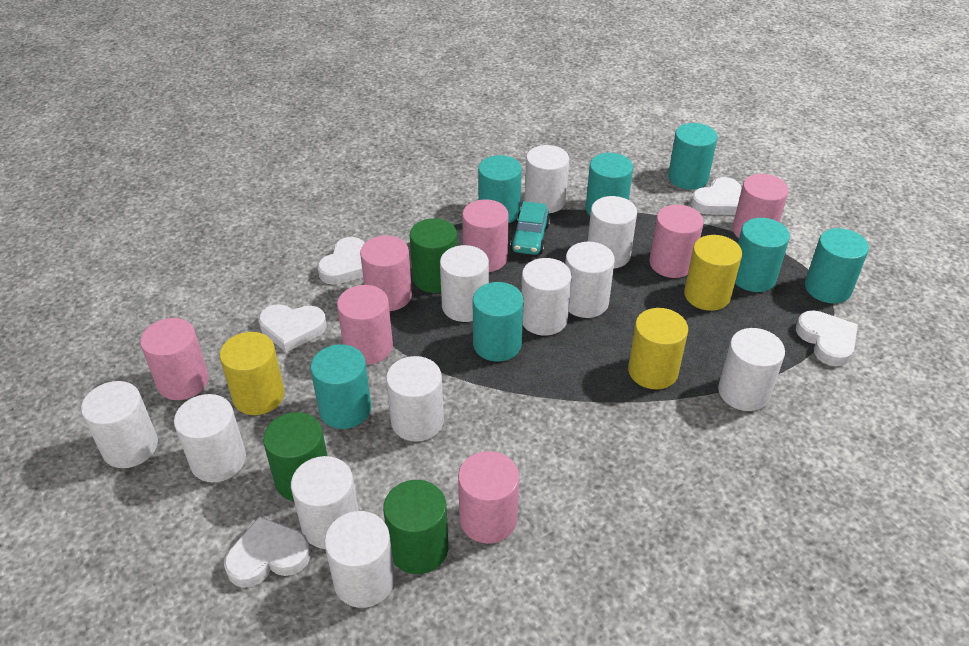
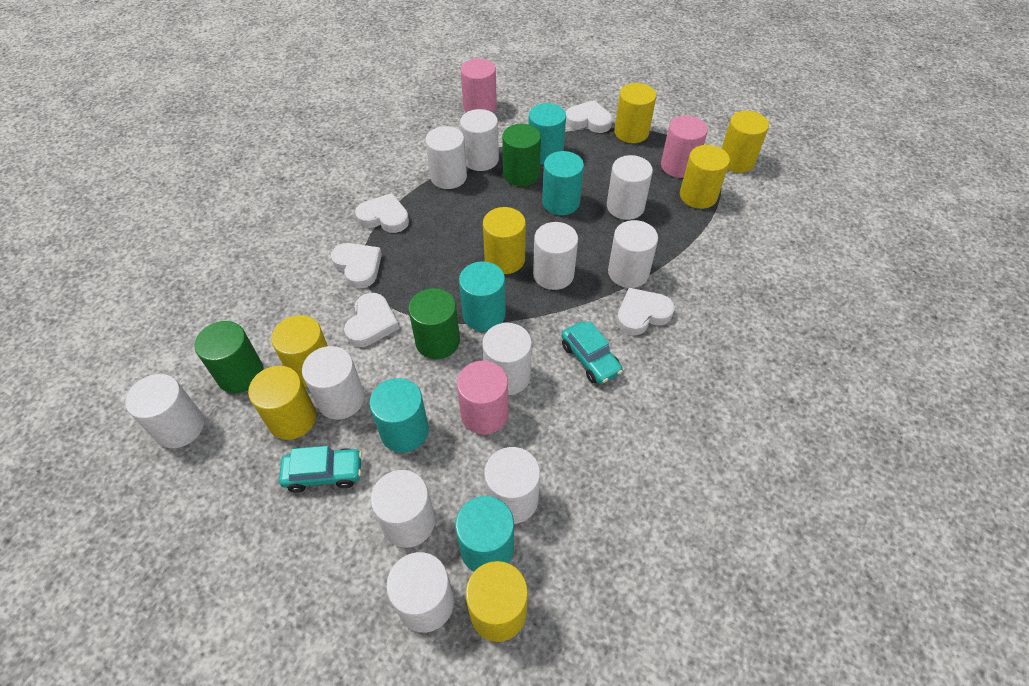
pink cylinder: 7 -> 3
turquoise car: 1 -> 2
turquoise cylinder: 7 -> 5
yellow cylinder: 3 -> 7

